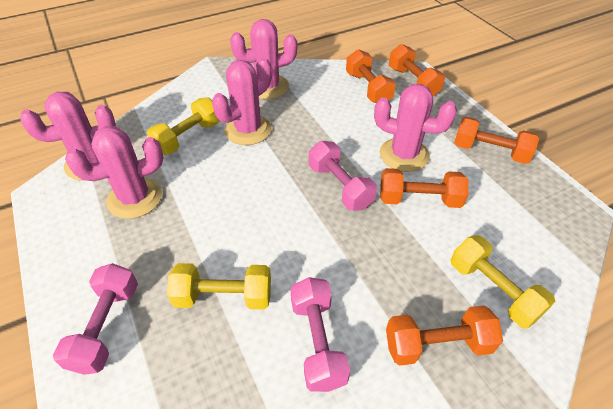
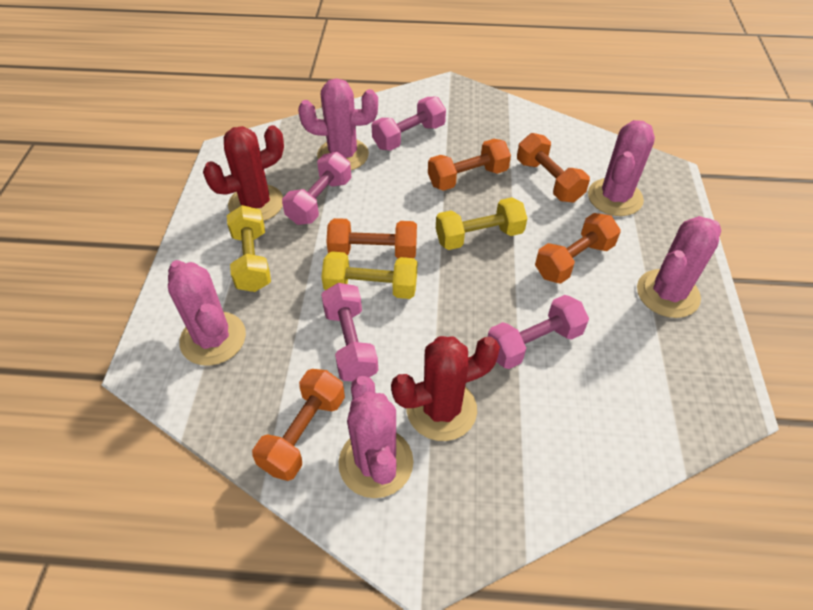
pink dumbbell: 3 -> 4
red cactus: 0 -> 2

